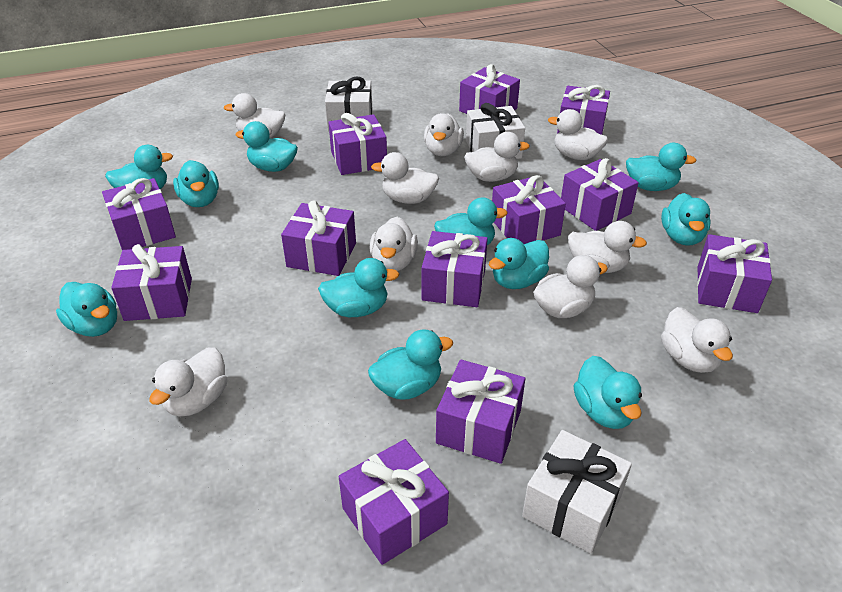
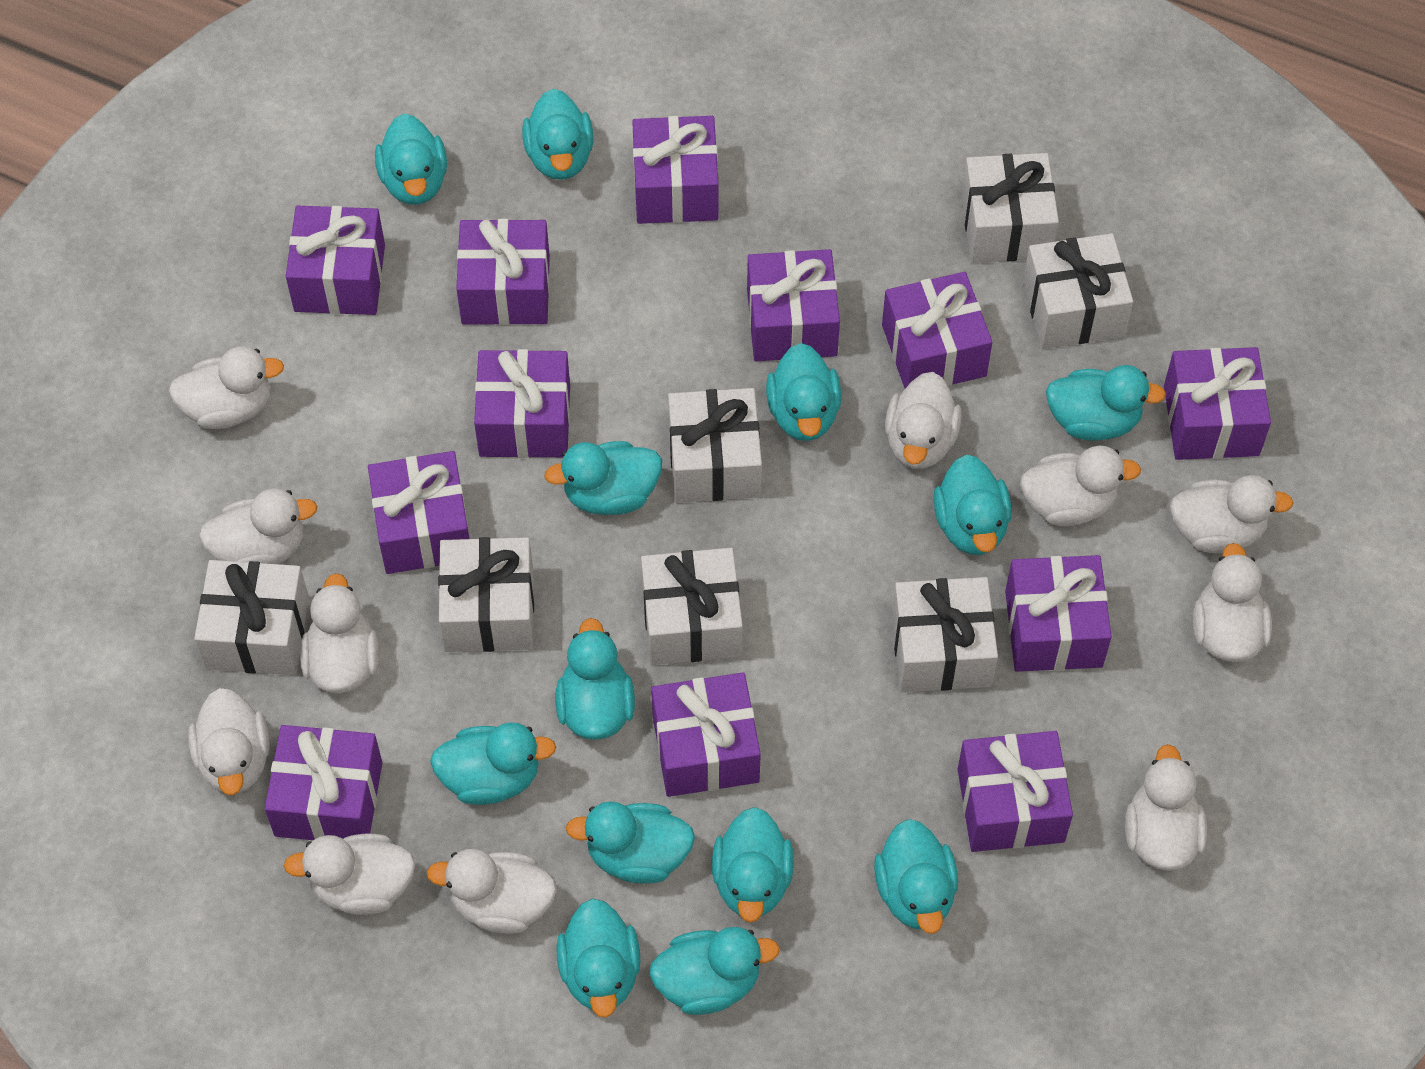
turquoise duck: 11 -> 13
white duck: 10 -> 11
white gift: 3 -> 7

